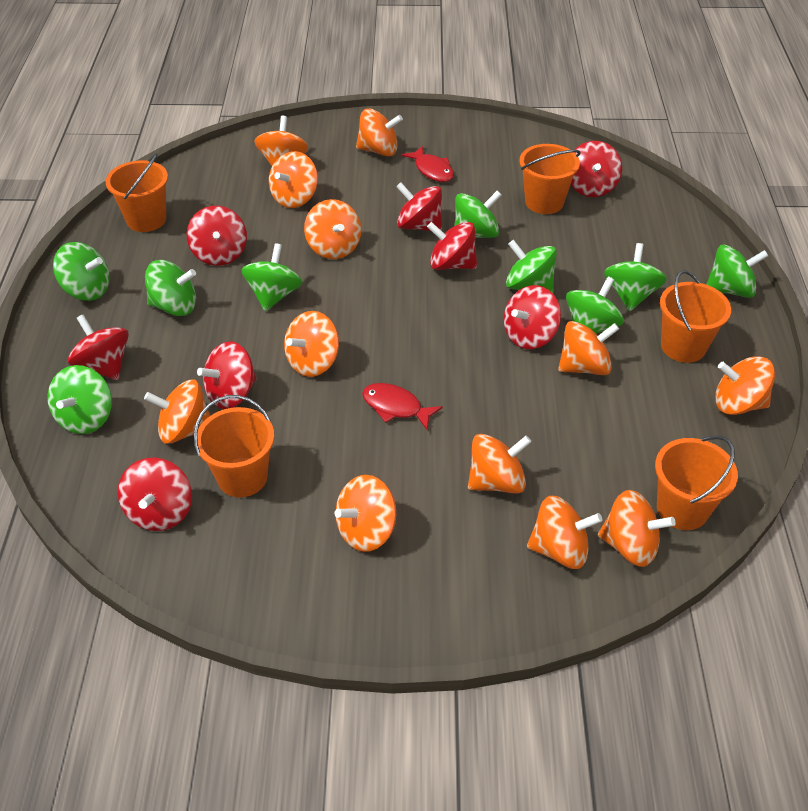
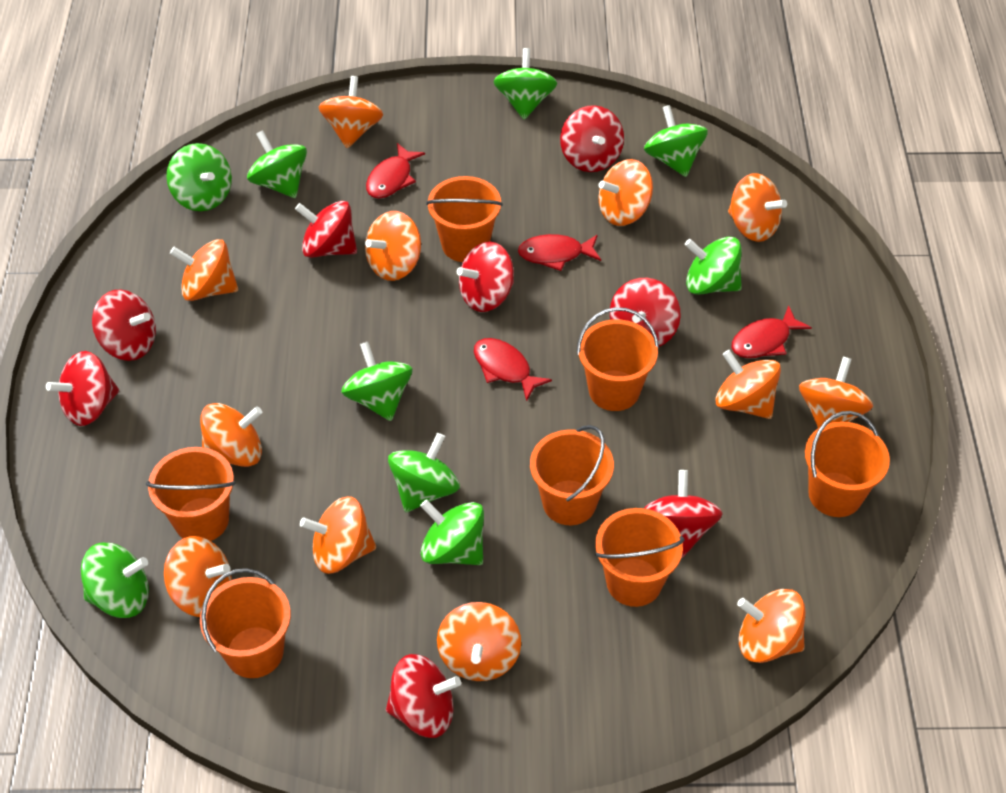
orange bucket: 5 -> 7
red fish: 2 -> 4

